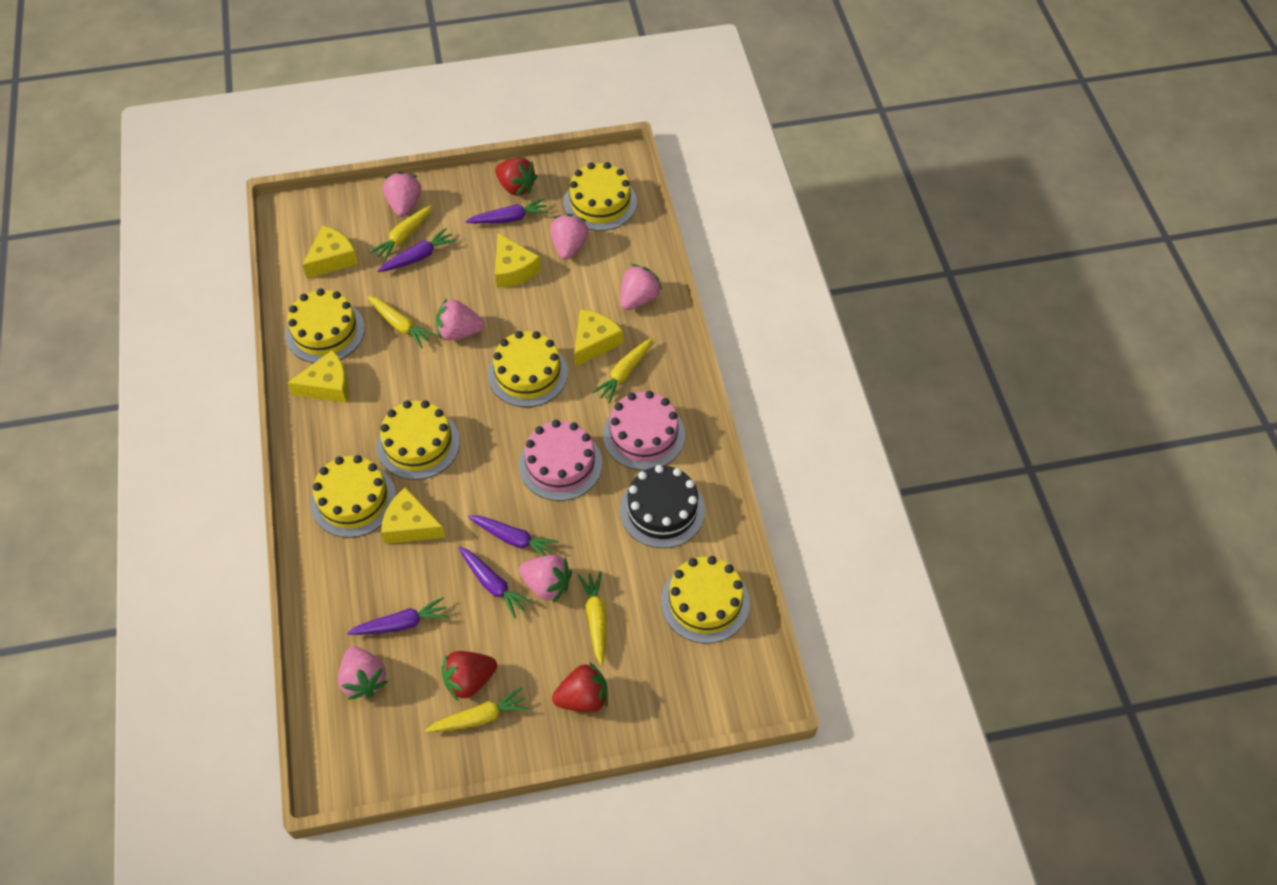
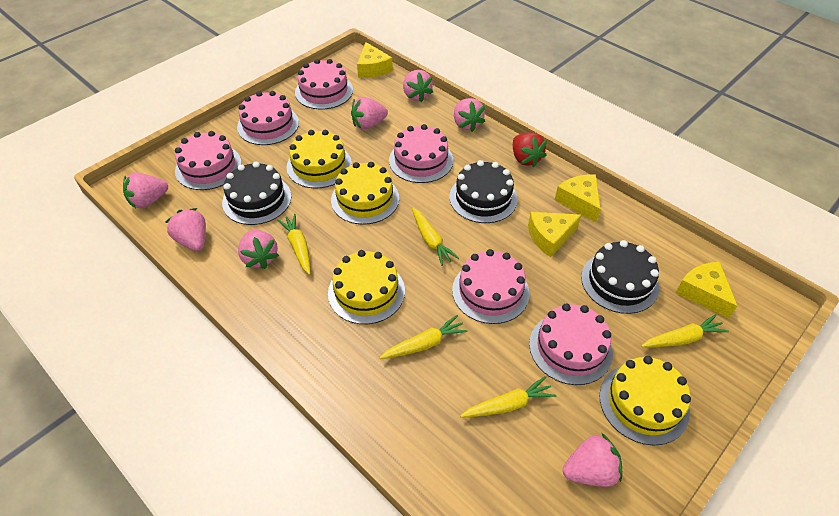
black cake: 1 -> 3
pink cake: 2 -> 6
pink strawberry: 6 -> 7
purple carrot: 5 -> 0
red strawberry: 3 -> 1
yellow cake: 6 -> 4
yellow cheese: 5 -> 4

